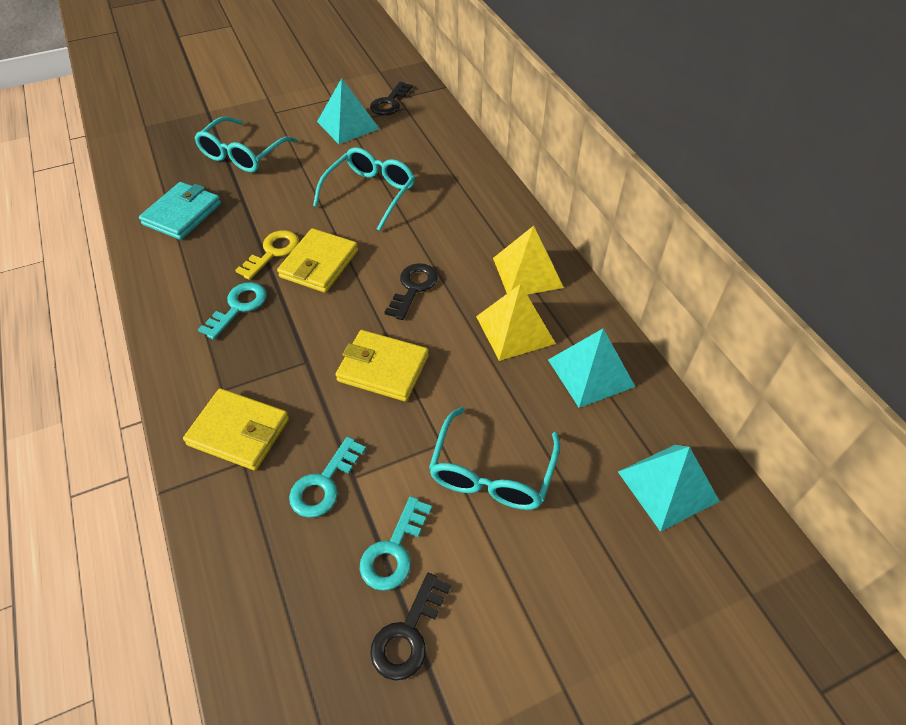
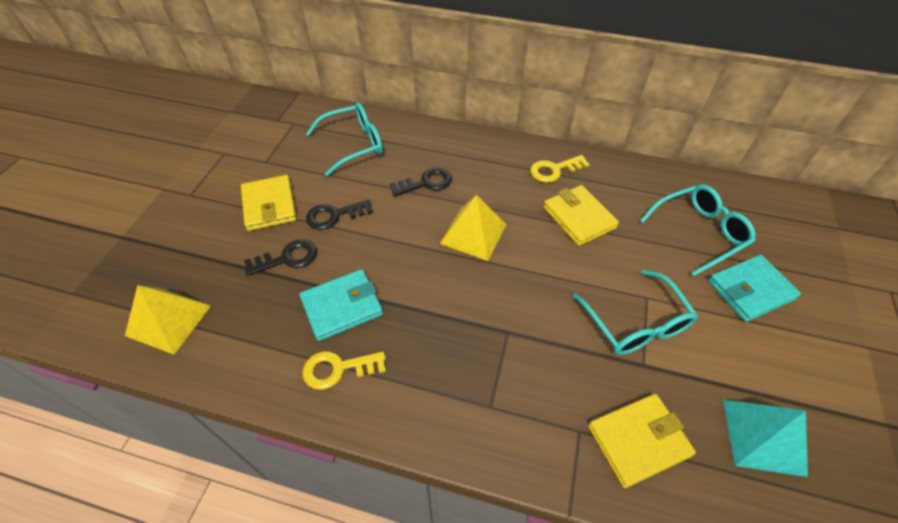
turquoise key: 3 -> 0
turquoise pyramid: 3 -> 1
turquoise wallet: 1 -> 2
yellow key: 1 -> 2

